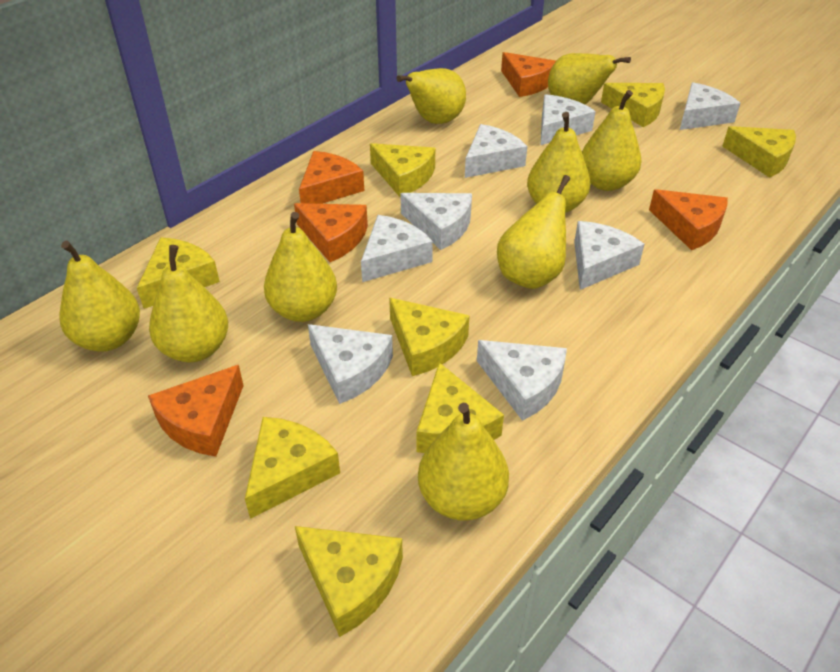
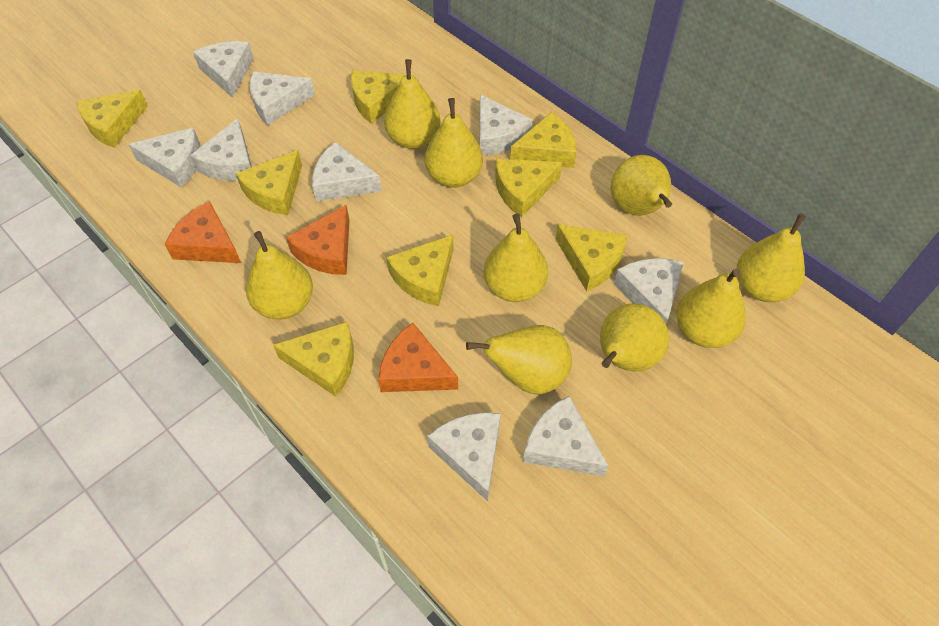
orange cheese: 5 -> 3
white cheese: 8 -> 9

